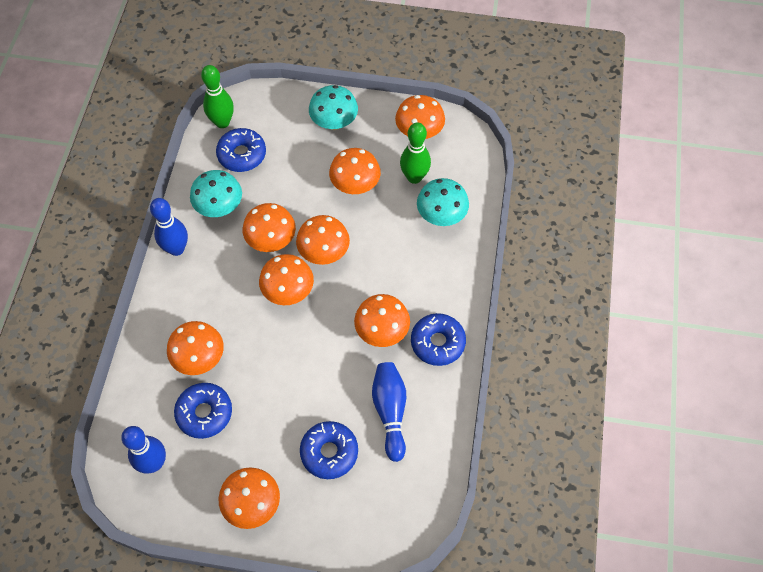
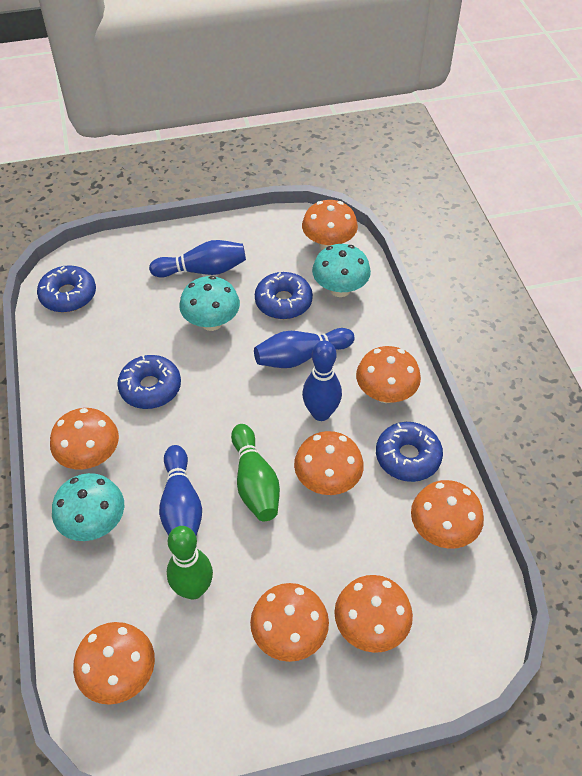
blue bowling pin: 3 -> 4

